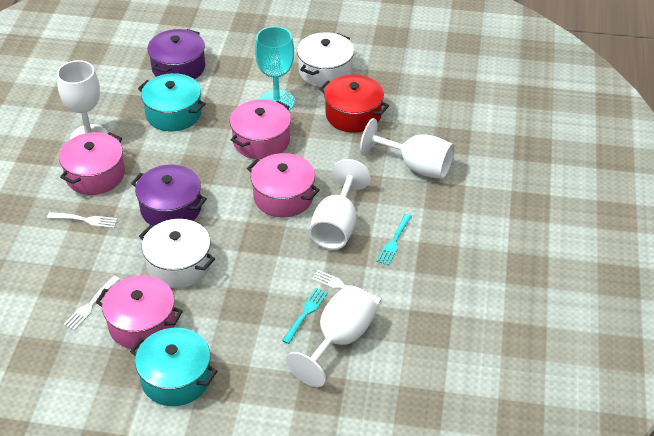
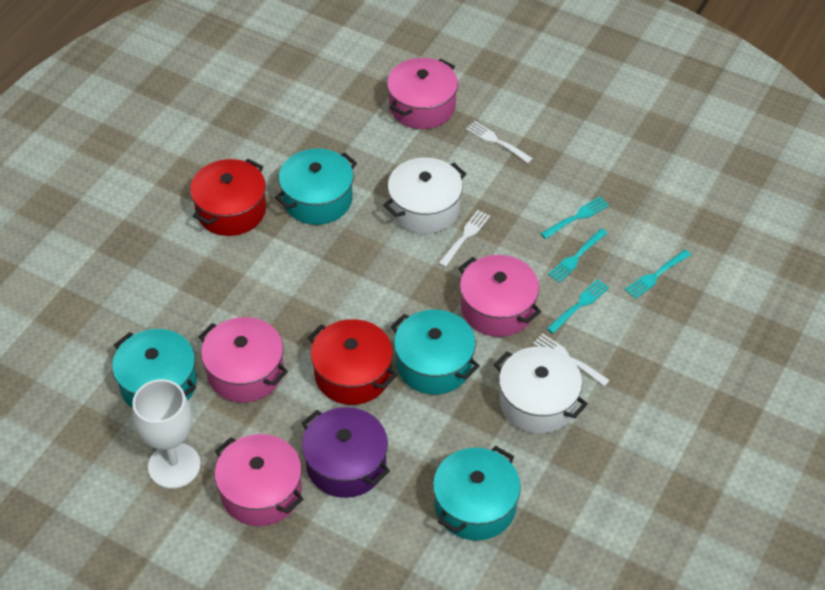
purple pot: 2 -> 1
red pot: 1 -> 2
turquoise fork: 2 -> 4
turquoise goblet: 1 -> 0
turquoise pot: 2 -> 4
white goblet: 4 -> 1

